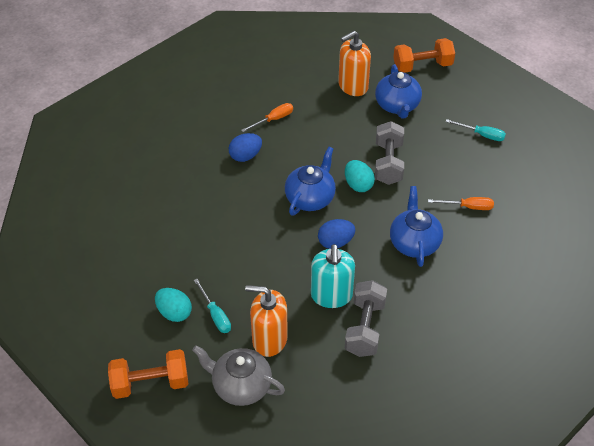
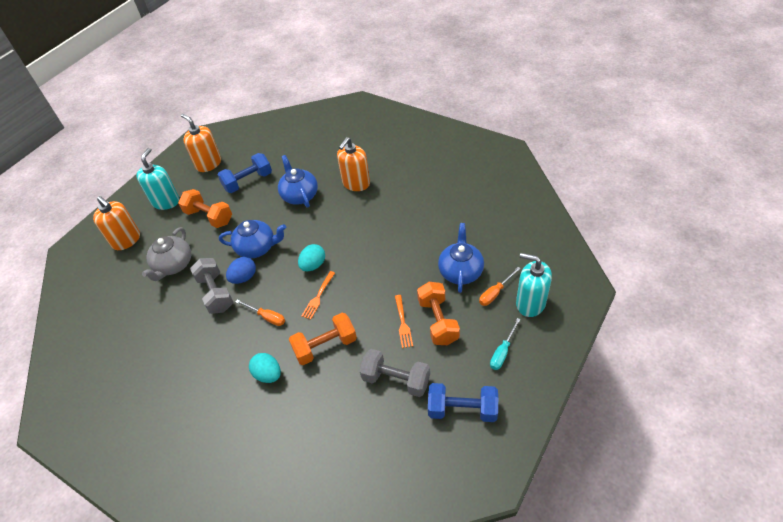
blue dumbbell: 0 -> 2
blue egg: 2 -> 1
orange dumbbell: 2 -> 3
orange fork: 0 -> 2
orange soap dispenser: 2 -> 3
turquoise screwdriver: 2 -> 1
turquoise soap dispenser: 1 -> 2

